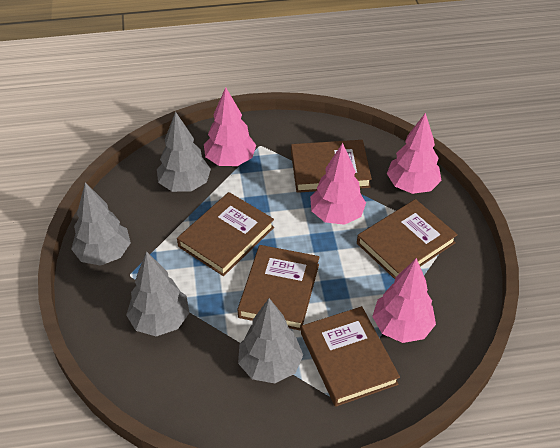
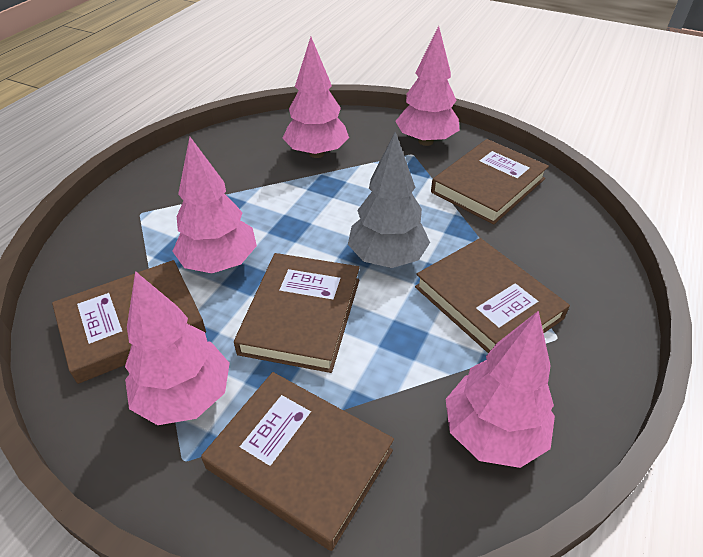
grey tree: 4 -> 1
pink tree: 4 -> 5

